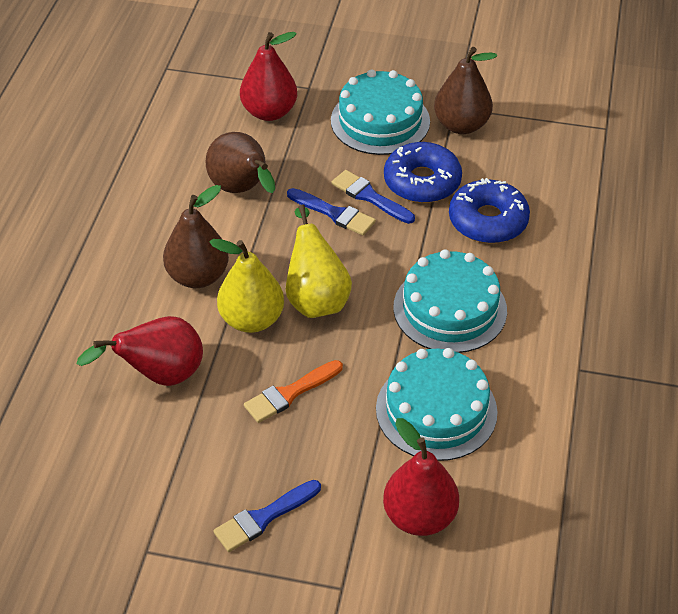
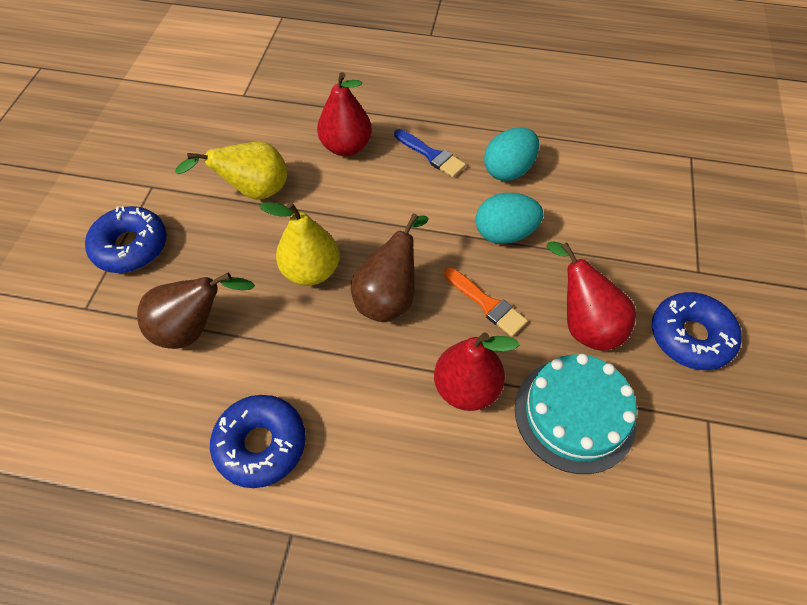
blue brush: 3 -> 1
blue donut: 2 -> 3
brown pear: 3 -> 2
turquoise cake: 3 -> 1
turquoise egg: 0 -> 2

